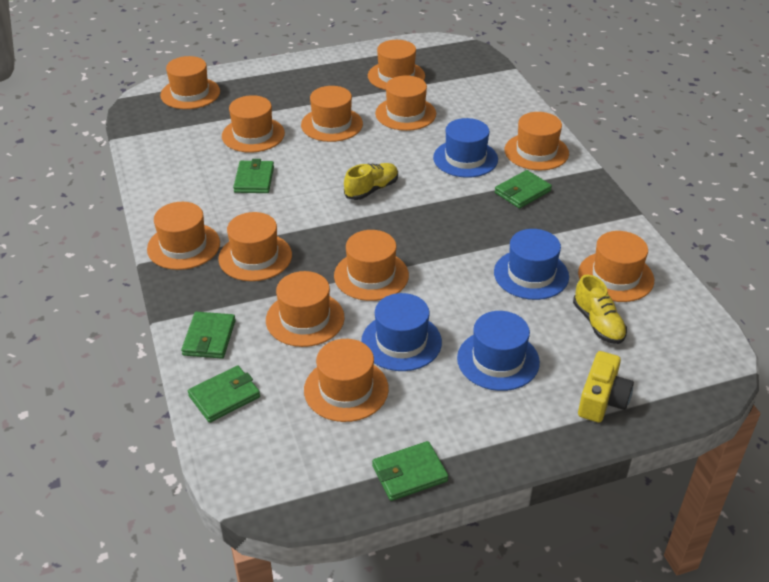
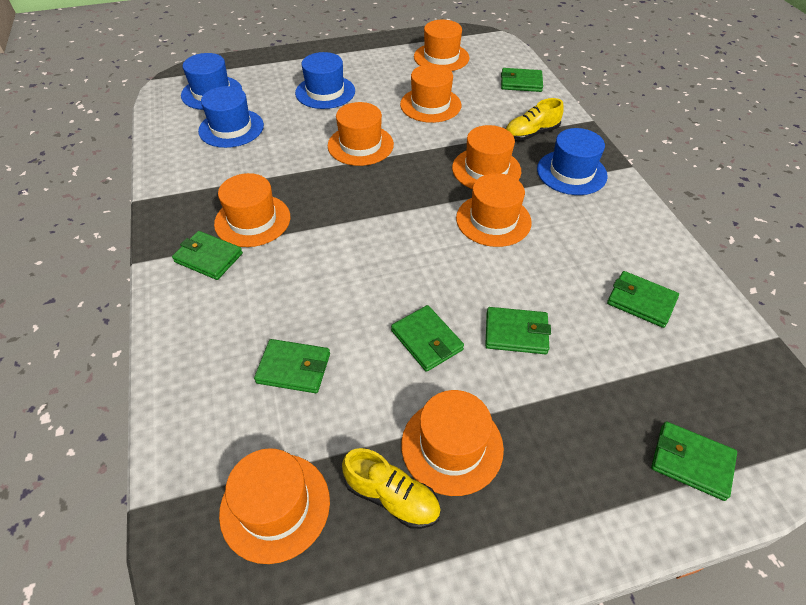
green wallet: 5 -> 7
orange hat: 12 -> 8
yellow camera: 1 -> 0

